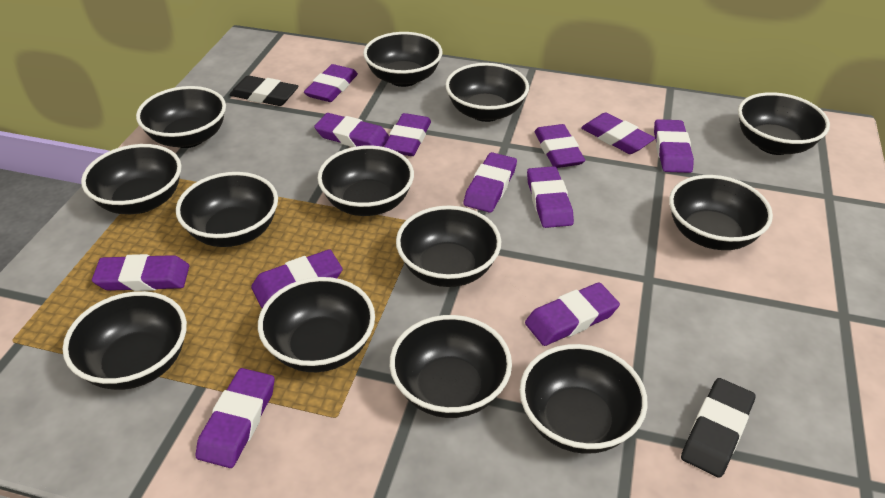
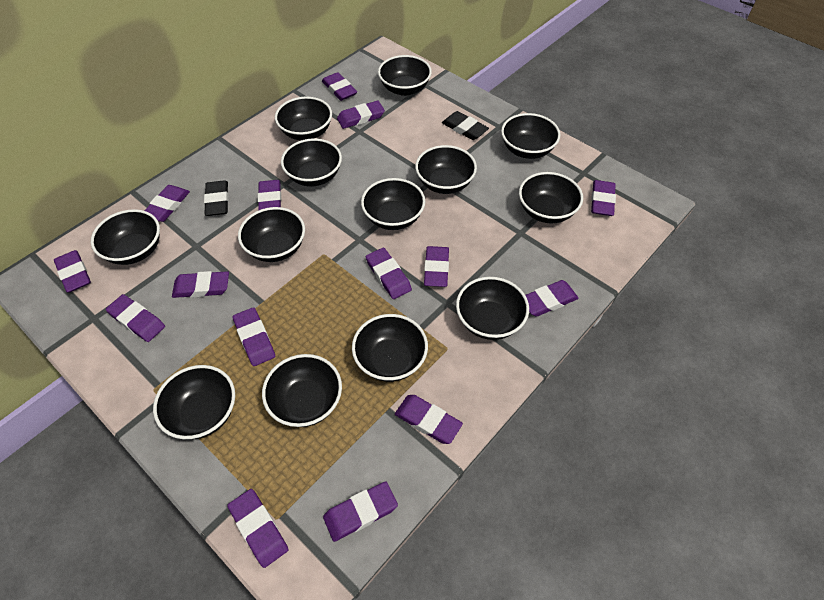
purple eraser: 12 -> 15

